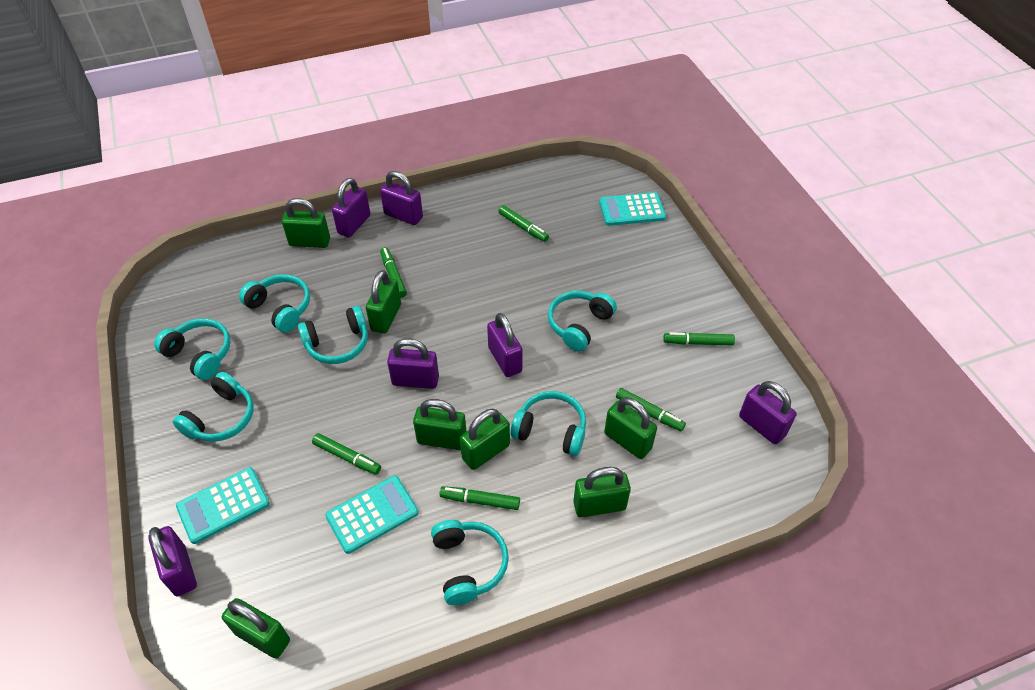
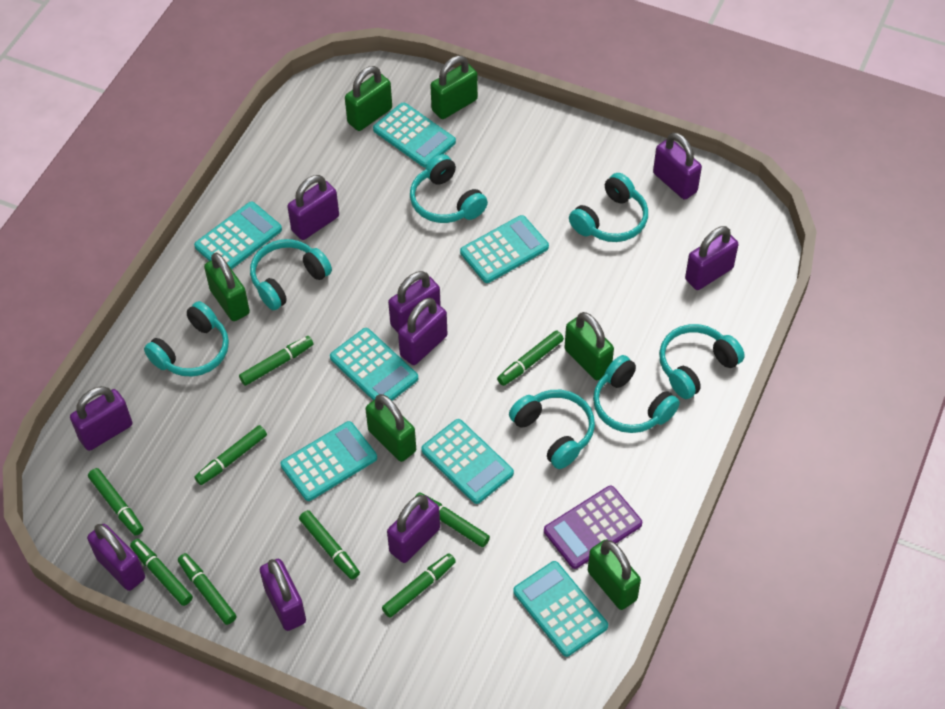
green marker: 6 -> 9
green padlock: 7 -> 6
purple calculator: 0 -> 1
purple padlock: 6 -> 9
turquoise calculator: 3 -> 7

